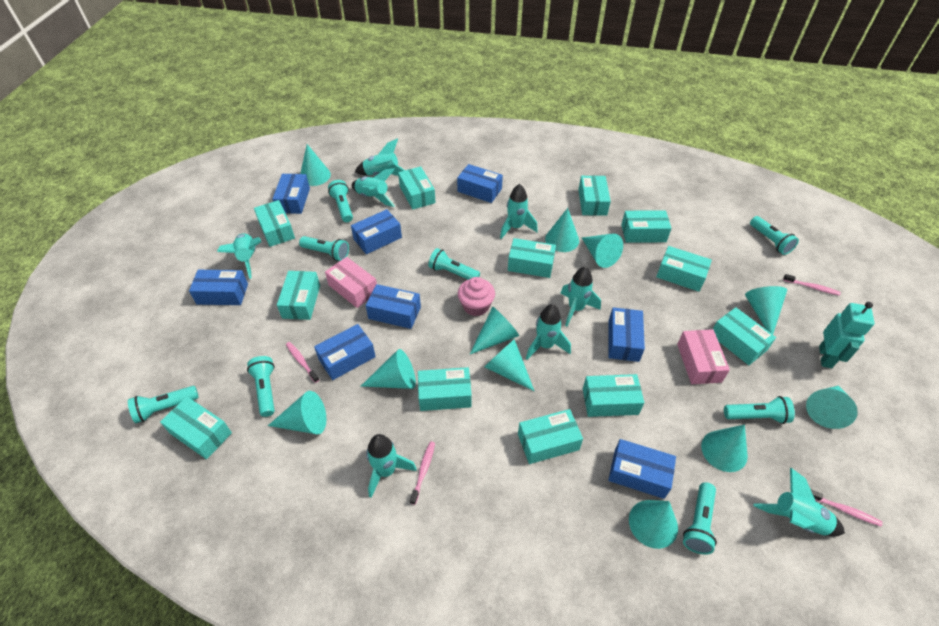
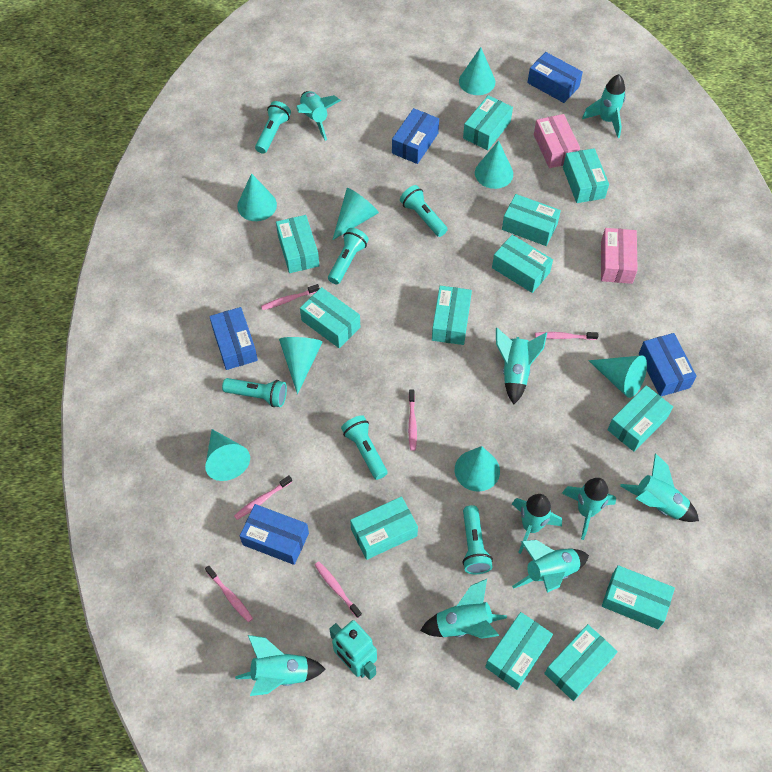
blue box: 8 -> 5
pink cupcake: 1 -> 0
pink toothbrush: 4 -> 6
turquoise cone: 11 -> 8
turquoise flashlight: 8 -> 6
turquoise rocket: 8 -> 9

